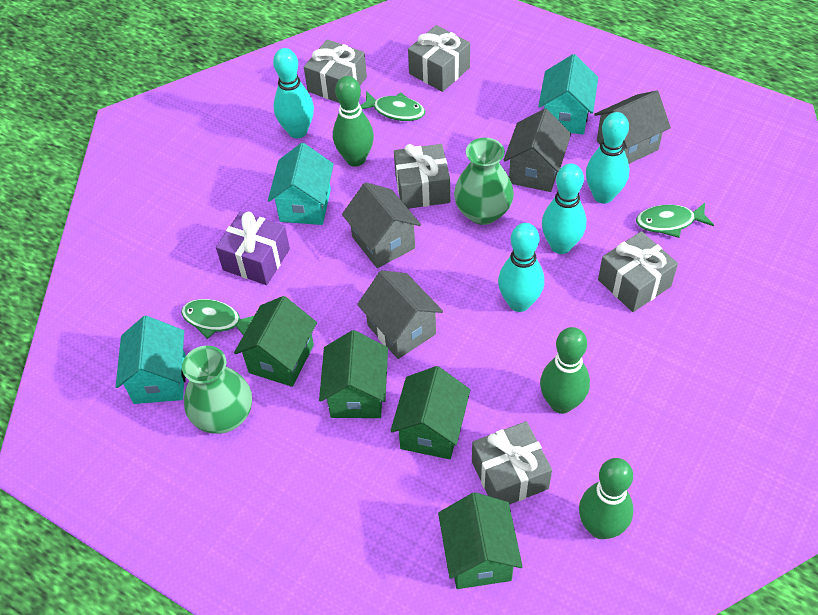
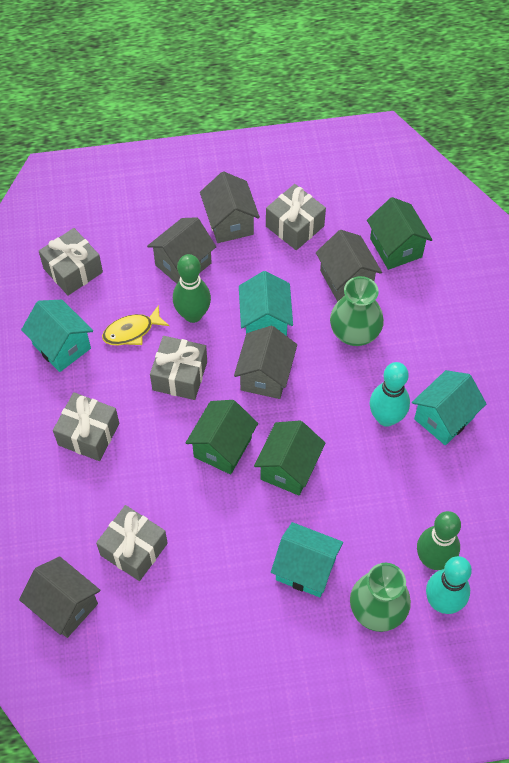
green bowling pin: 3 -> 2
green fish: 3 -> 0
green house: 4 -> 3
grey house: 4 -> 5
purple gift: 1 -> 0
turquoise bowling pin: 4 -> 2
turquoise house: 3 -> 4
yellow fish: 0 -> 1

